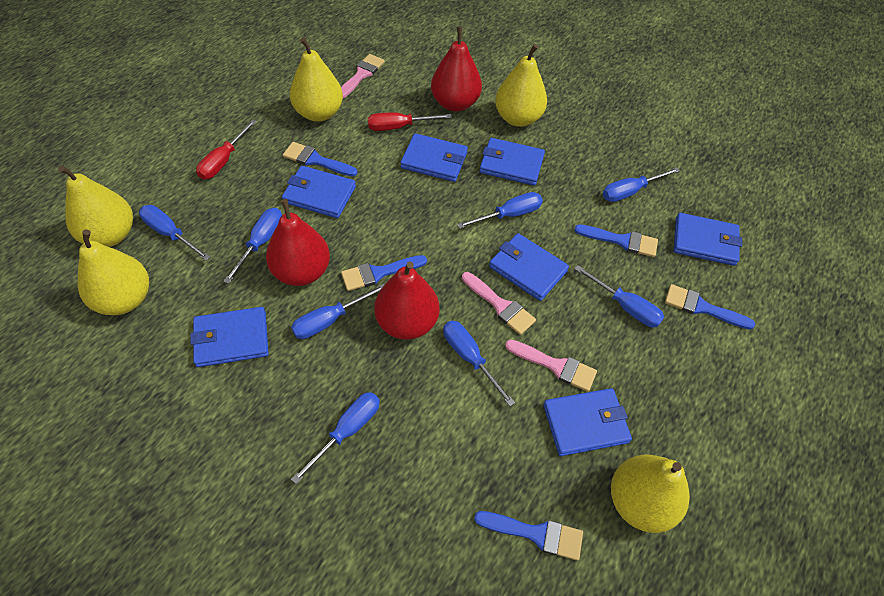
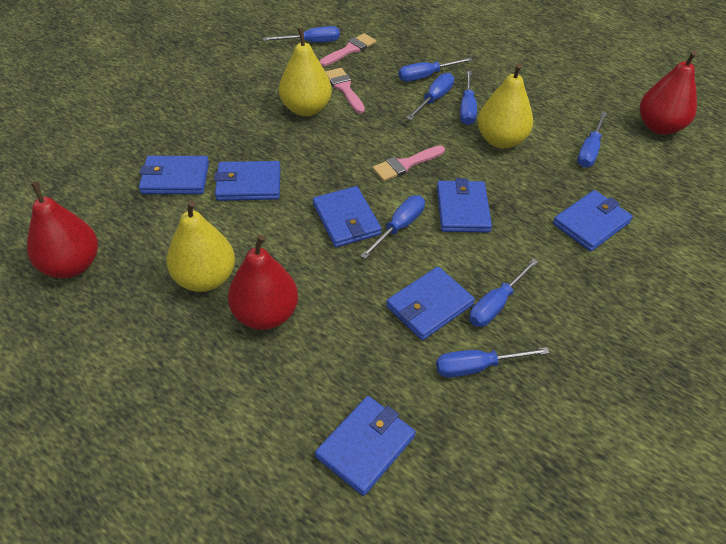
blue brush: 5 -> 0
red screwdriver: 2 -> 0
yellow pear: 5 -> 3

